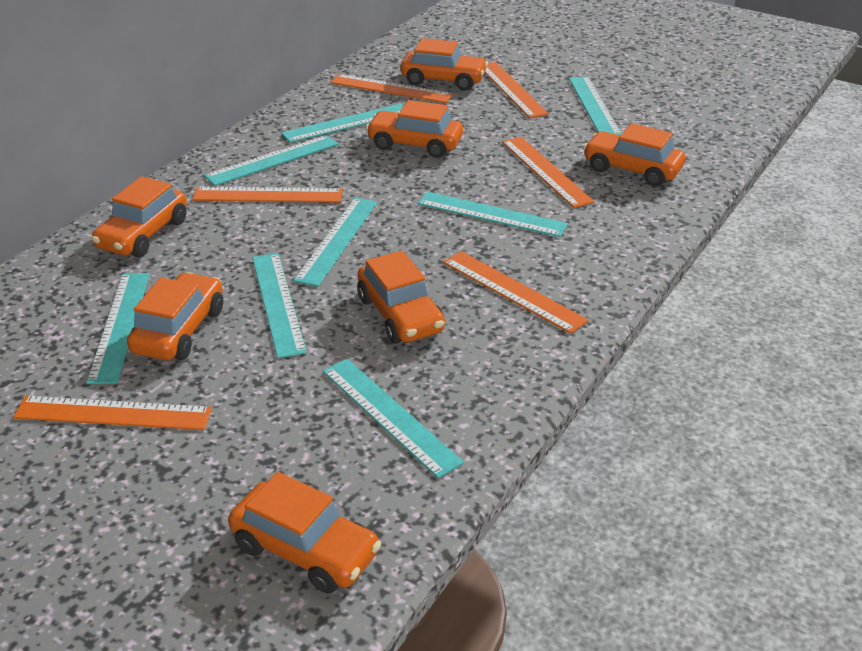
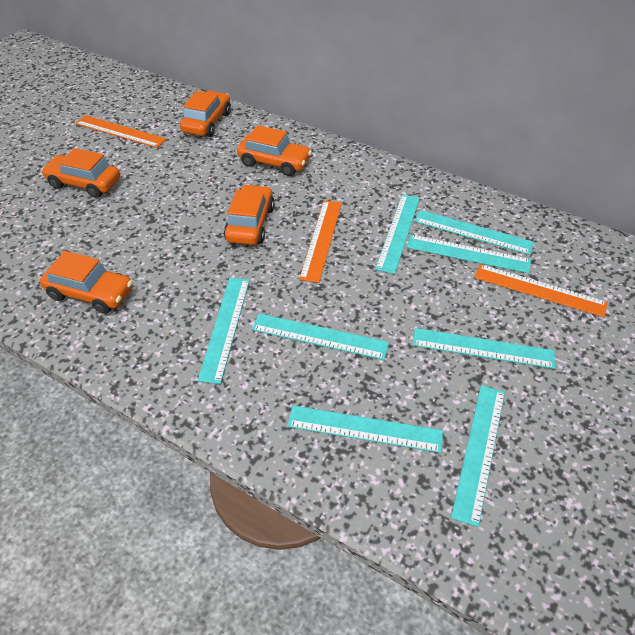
orange car: 7 -> 5
orange ruler: 6 -> 3

